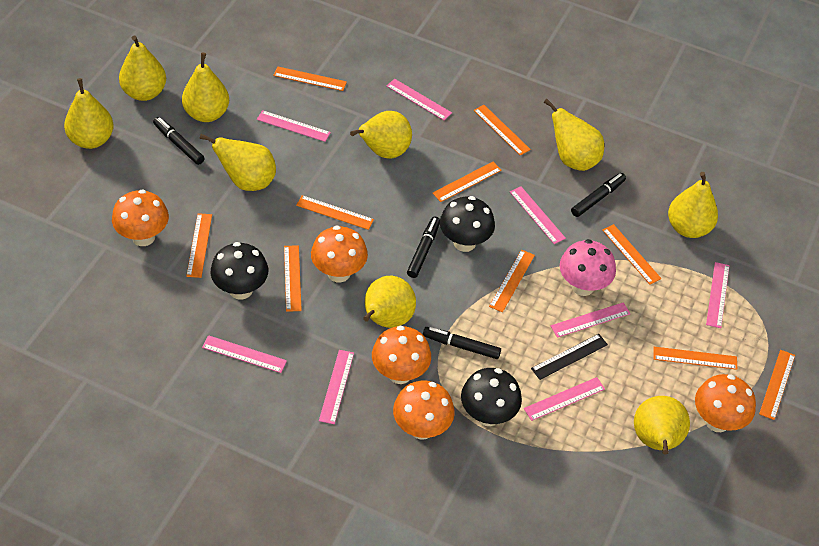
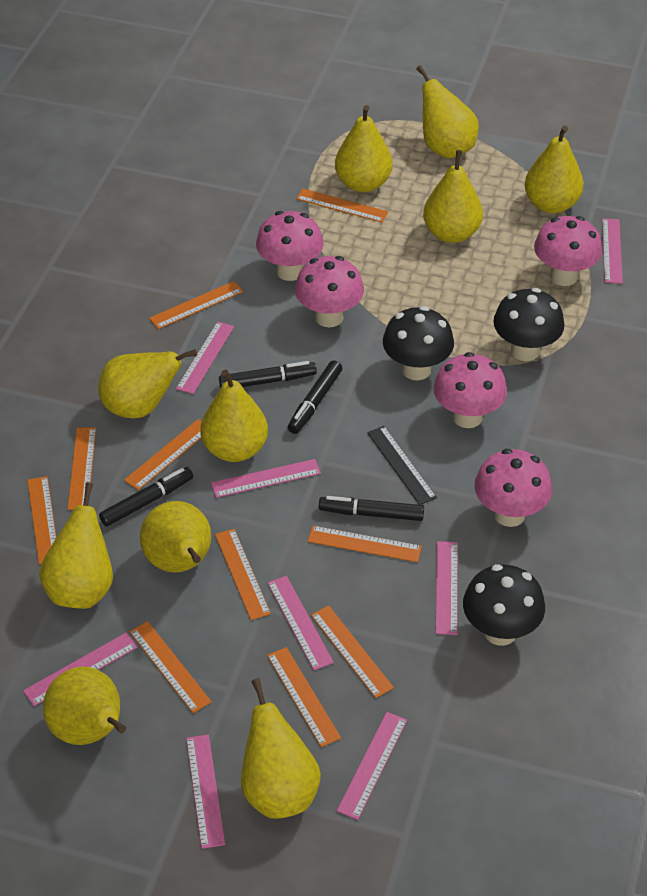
orange mushroom: 5 -> 0
pink mushroom: 1 -> 5
yellow pear: 9 -> 10

